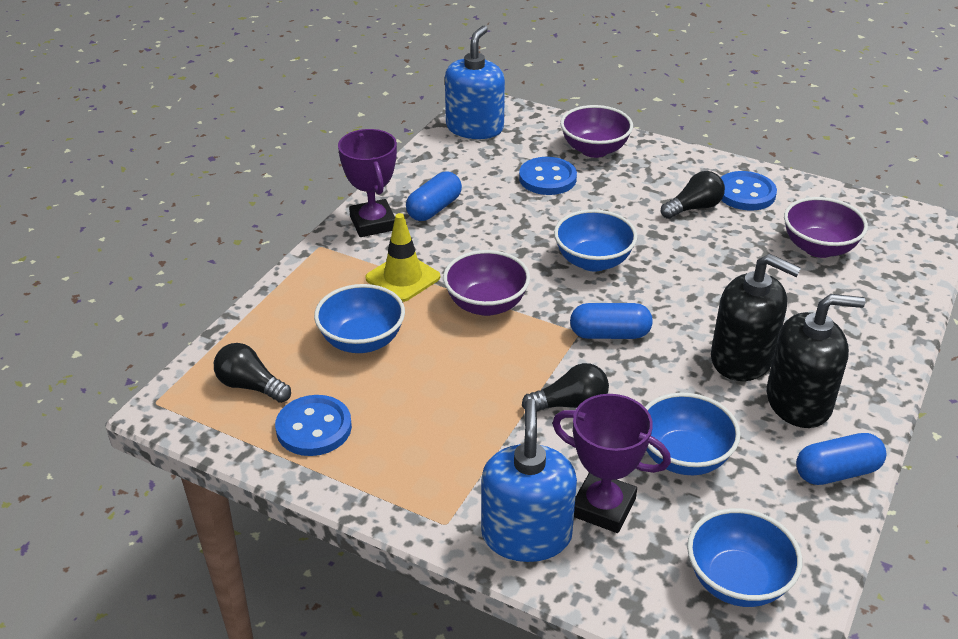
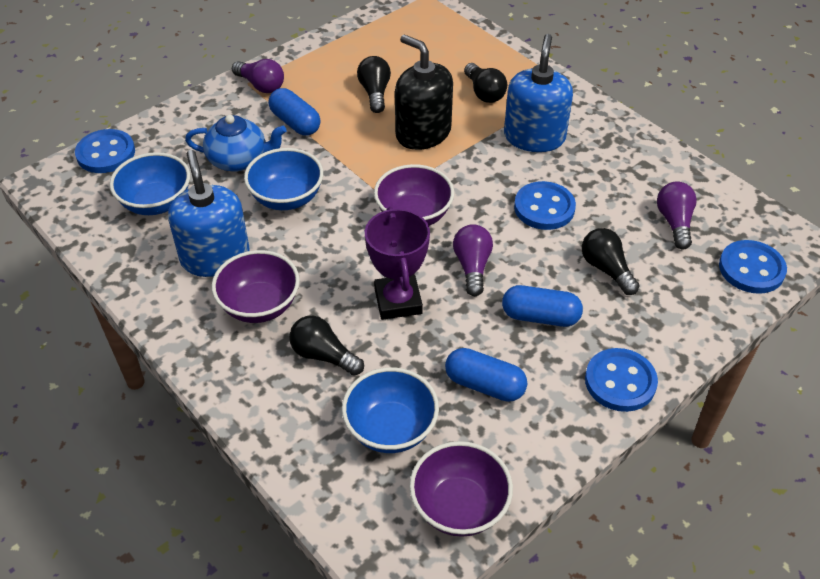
black light bulb: 3 -> 4
black soap dispenser: 2 -> 1
blue bowl: 4 -> 3
blue button: 3 -> 4
blue teapot: 0 -> 1
purple light bulb: 0 -> 3
purple trophy: 2 -> 1
yellow traffic cone: 1 -> 0

